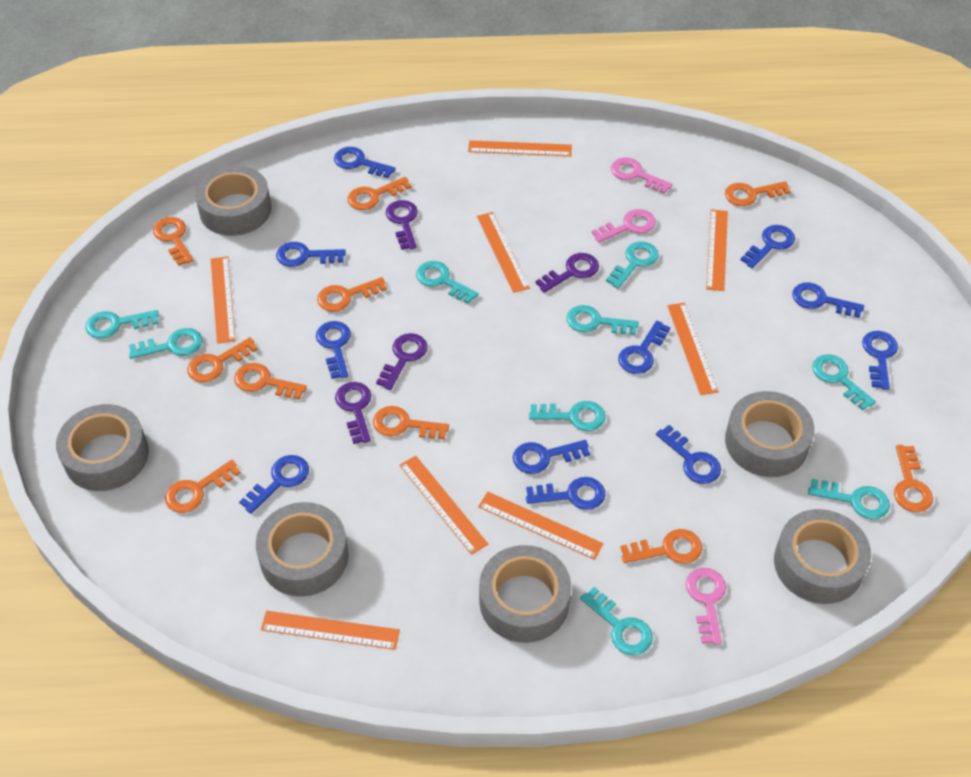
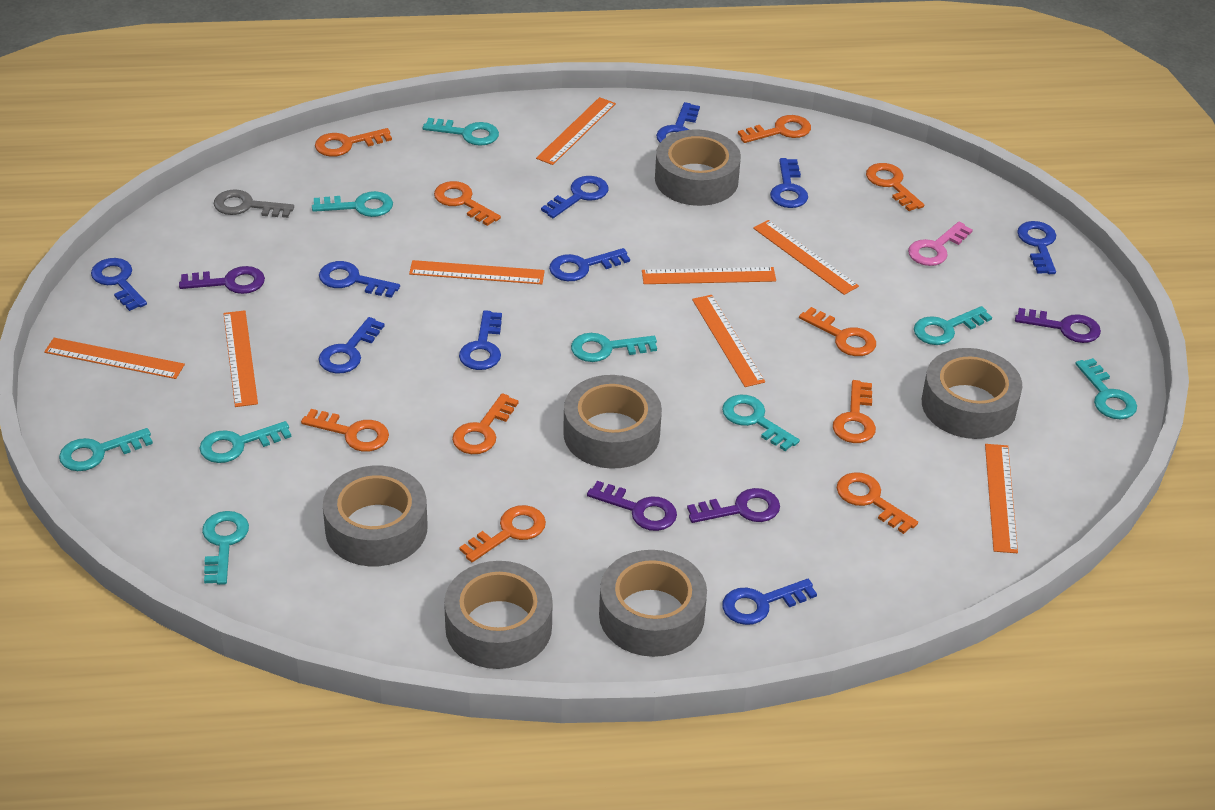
blue key: 11 -> 10
grey key: 0 -> 1
pink key: 3 -> 1

